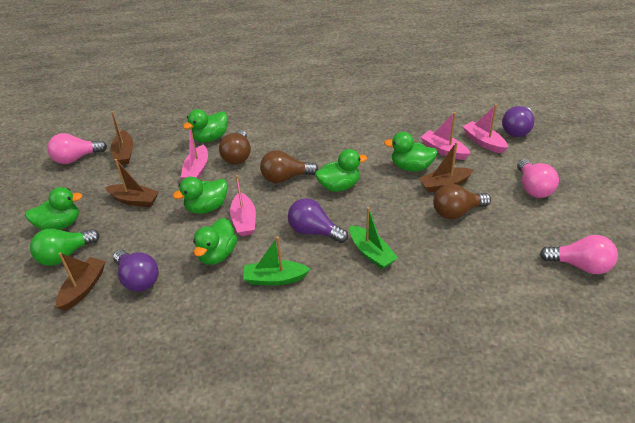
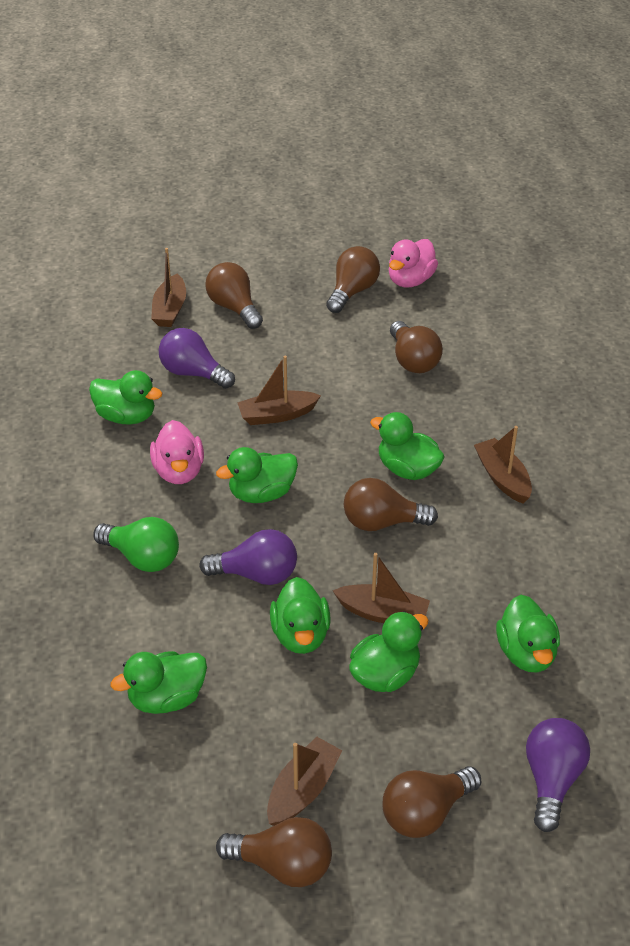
brown boat: 4 -> 5
brown light bulb: 3 -> 6
green boat: 2 -> 0
green duck: 6 -> 7
pink boat: 4 -> 0
pink duck: 0 -> 2
pink light bulb: 3 -> 0

